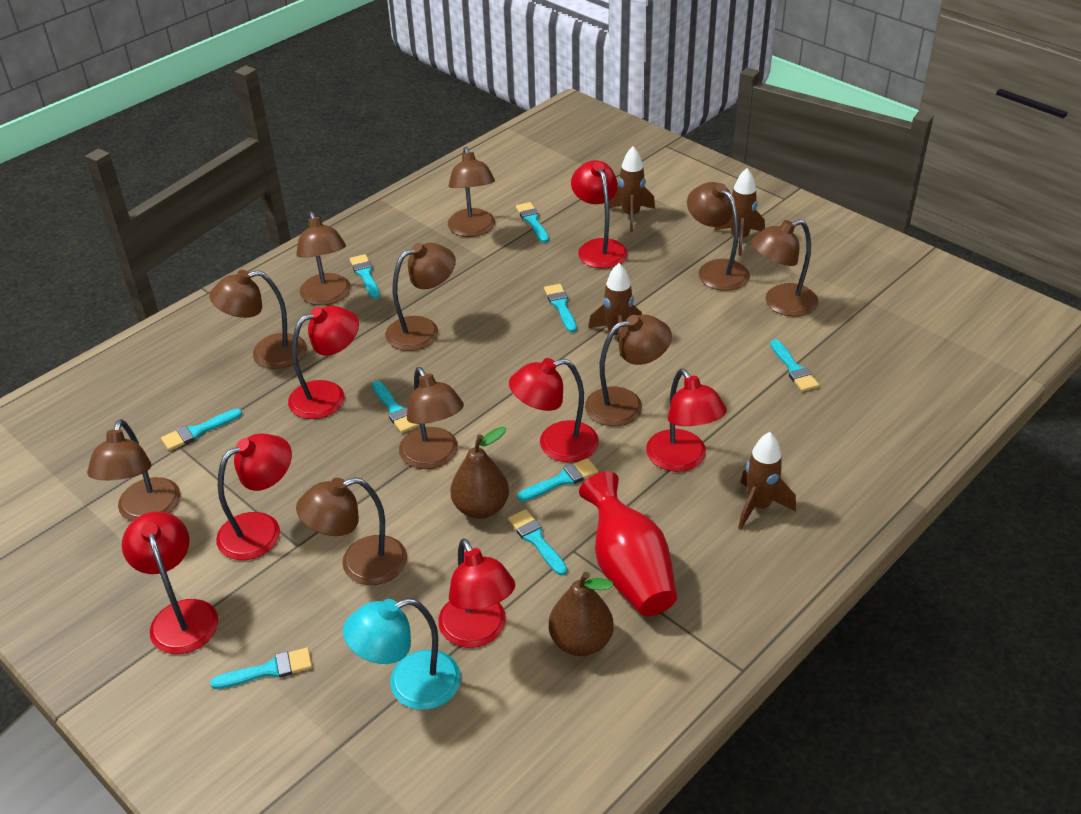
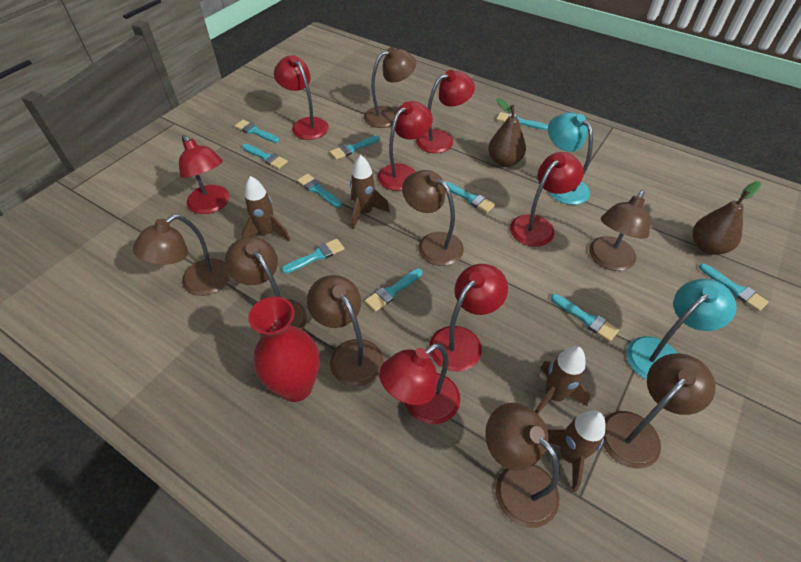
brown lamp: 10 -> 8
turquoise brush: 9 -> 10
turquoise lamp: 1 -> 2

